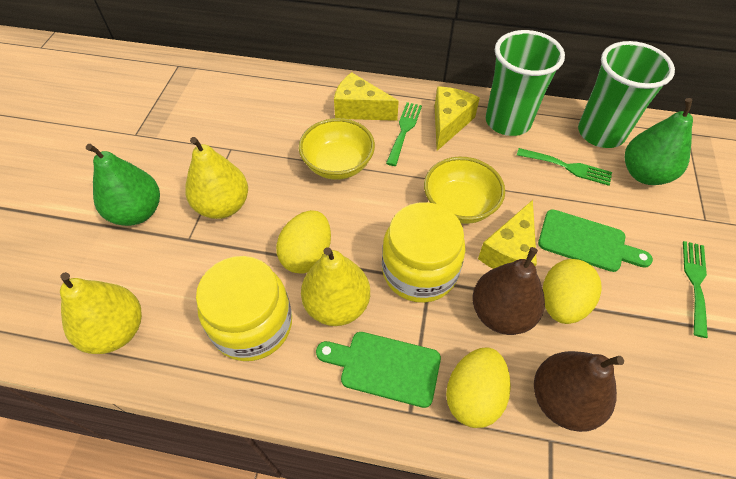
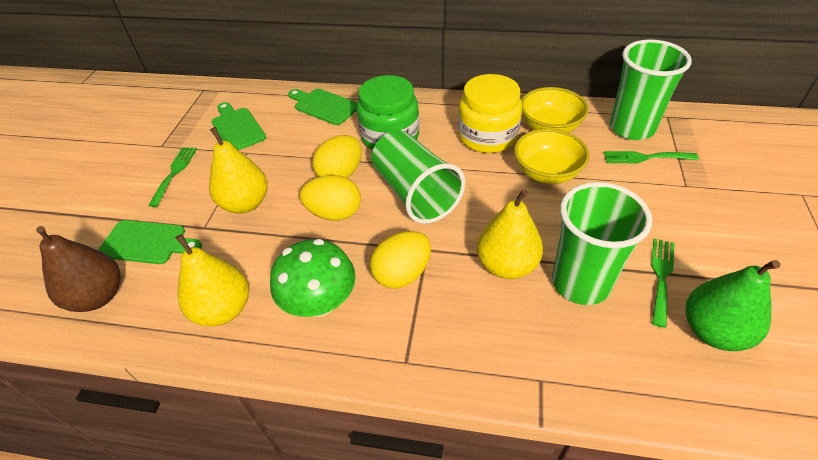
brown pear: 2 -> 1
green cup: 2 -> 3
green cutting board: 2 -> 3
green jar: 0 -> 1
green mushroom: 0 -> 1
green pear: 2 -> 1
yellow cheese: 3 -> 0
yellow jar: 2 -> 1

